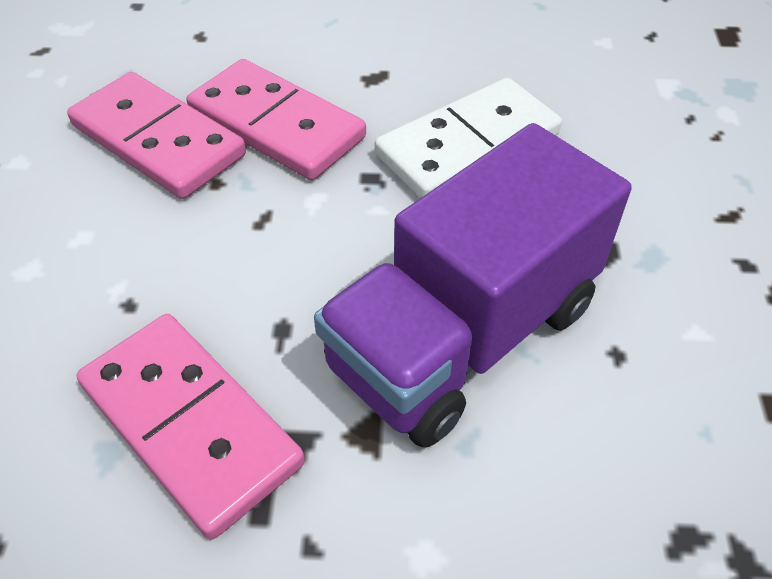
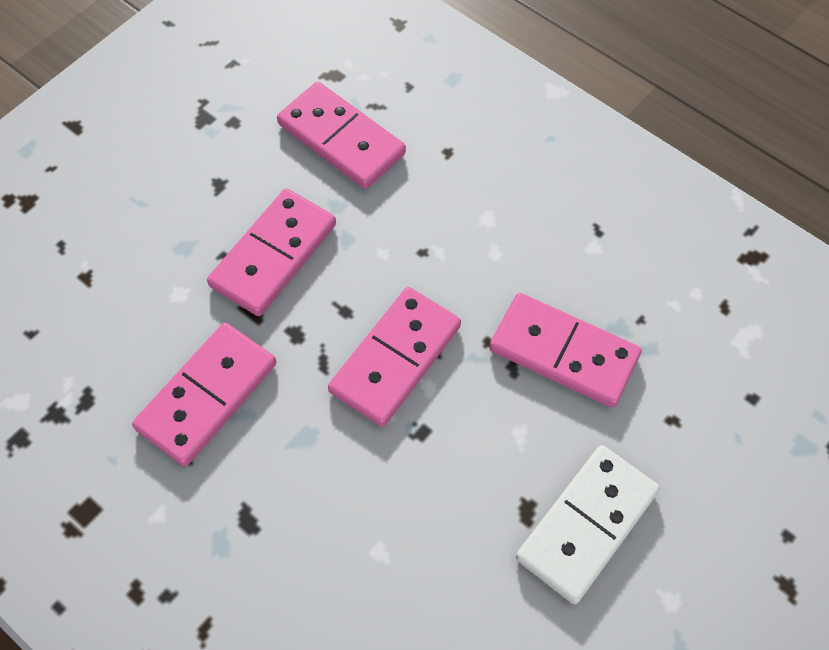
pink domino: 3 -> 5
purple truck: 1 -> 0

